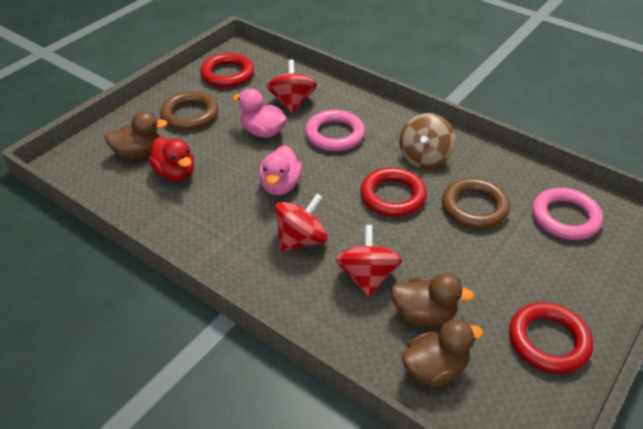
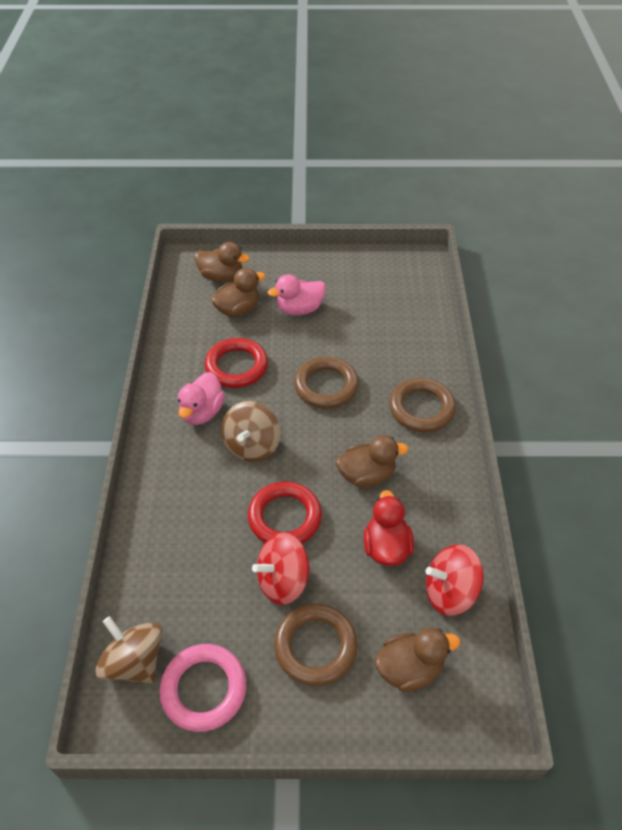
brown duck: 3 -> 4
brown ring: 2 -> 3
brown spinning top: 1 -> 2
pink ring: 2 -> 1
red ring: 3 -> 2
red spinning top: 3 -> 2

